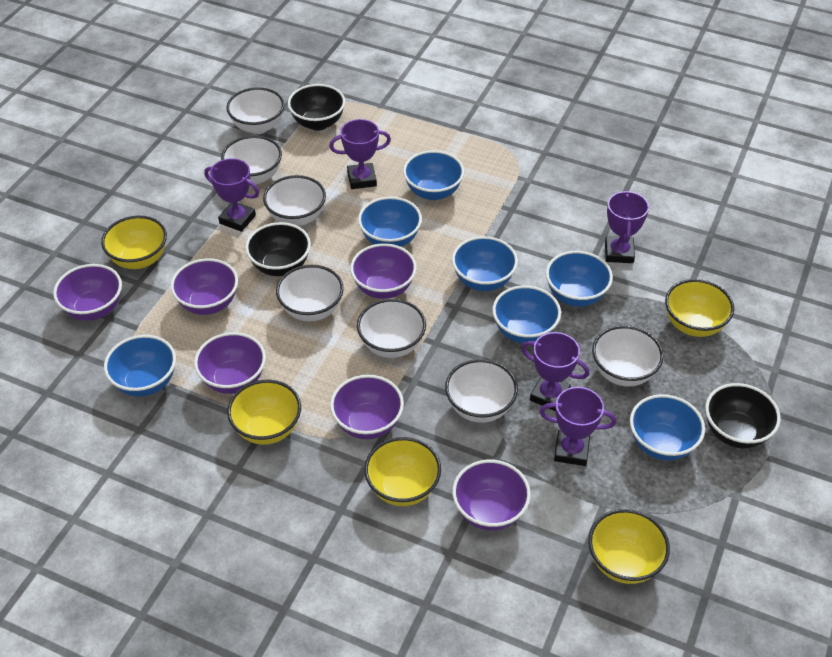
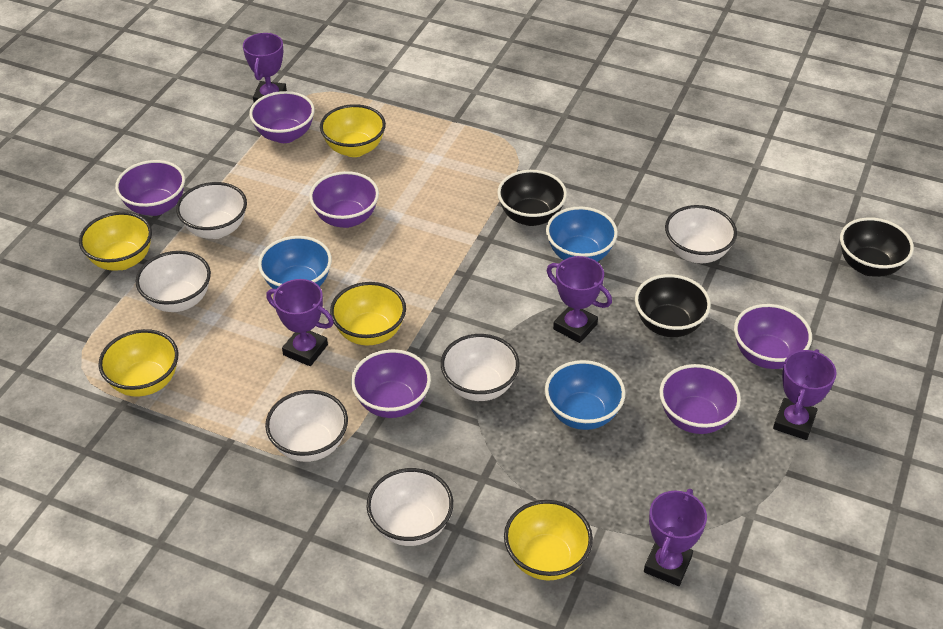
blue bowl: 7 -> 3
white bowl: 7 -> 6

